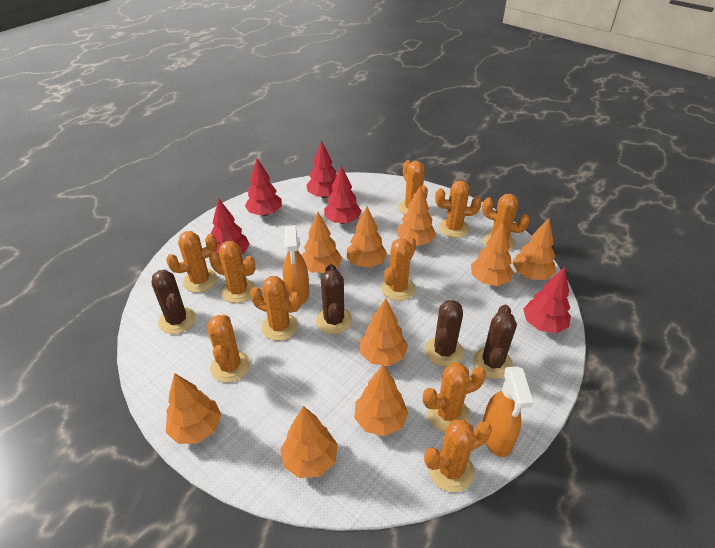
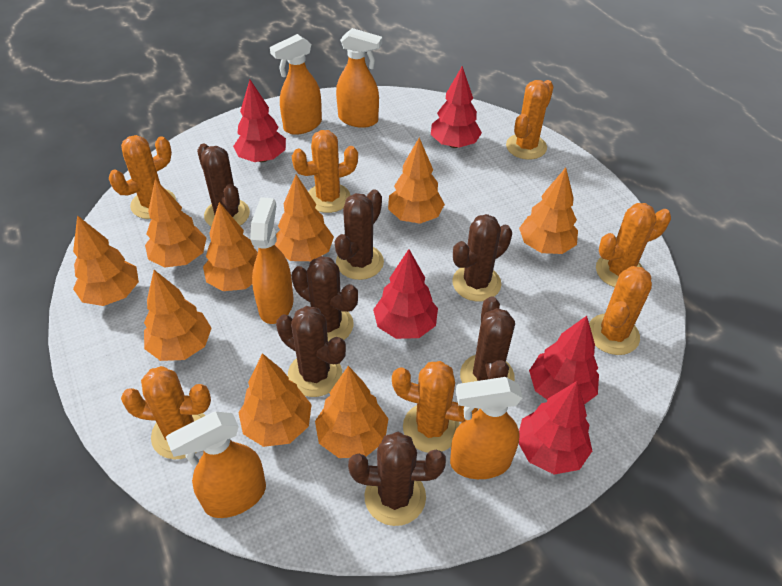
brown cactus: 4 -> 7
orange cactus: 10 -> 7
orange spray bottle: 2 -> 5

